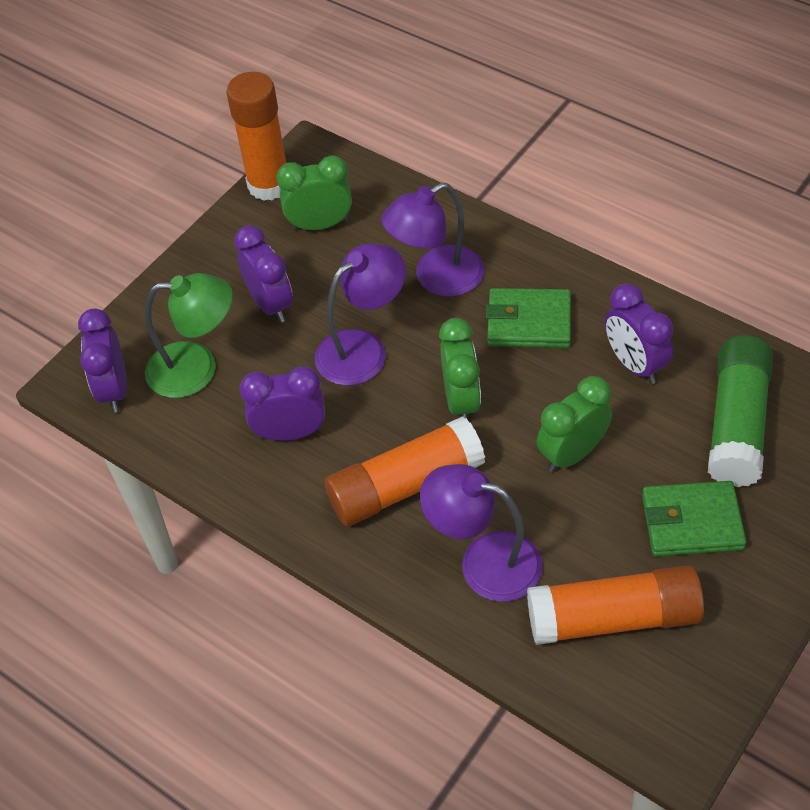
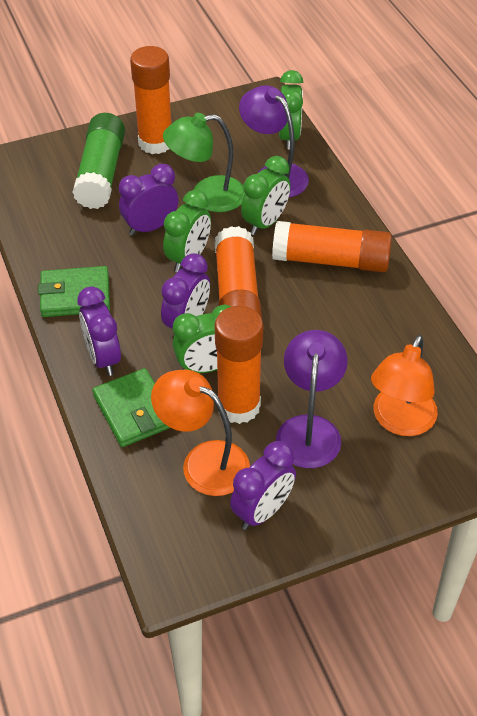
green clock: 3 -> 4
orange glue stick: 3 -> 4
orange lamp: 0 -> 2
purple lamp: 3 -> 2

